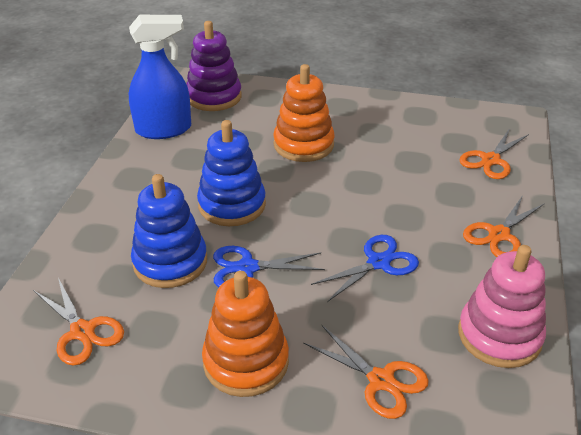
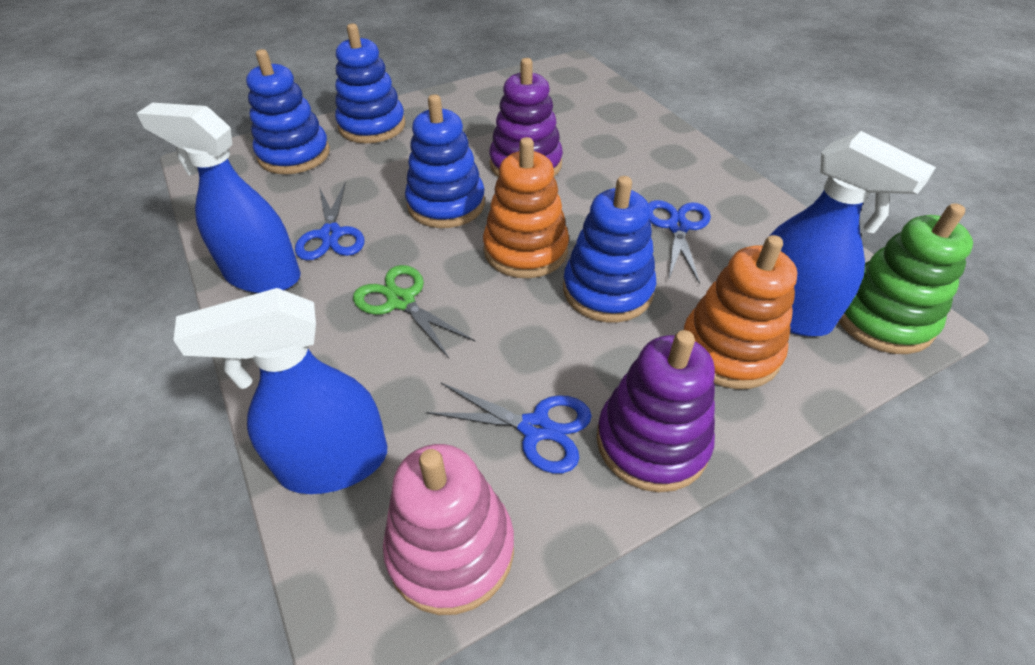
blue scissors: 2 -> 3
blue spray bottle: 1 -> 3
blue stacking toy: 2 -> 4
green scissors: 0 -> 1
green stacking toy: 0 -> 1
orange scissors: 4 -> 0
purple stacking toy: 1 -> 2

